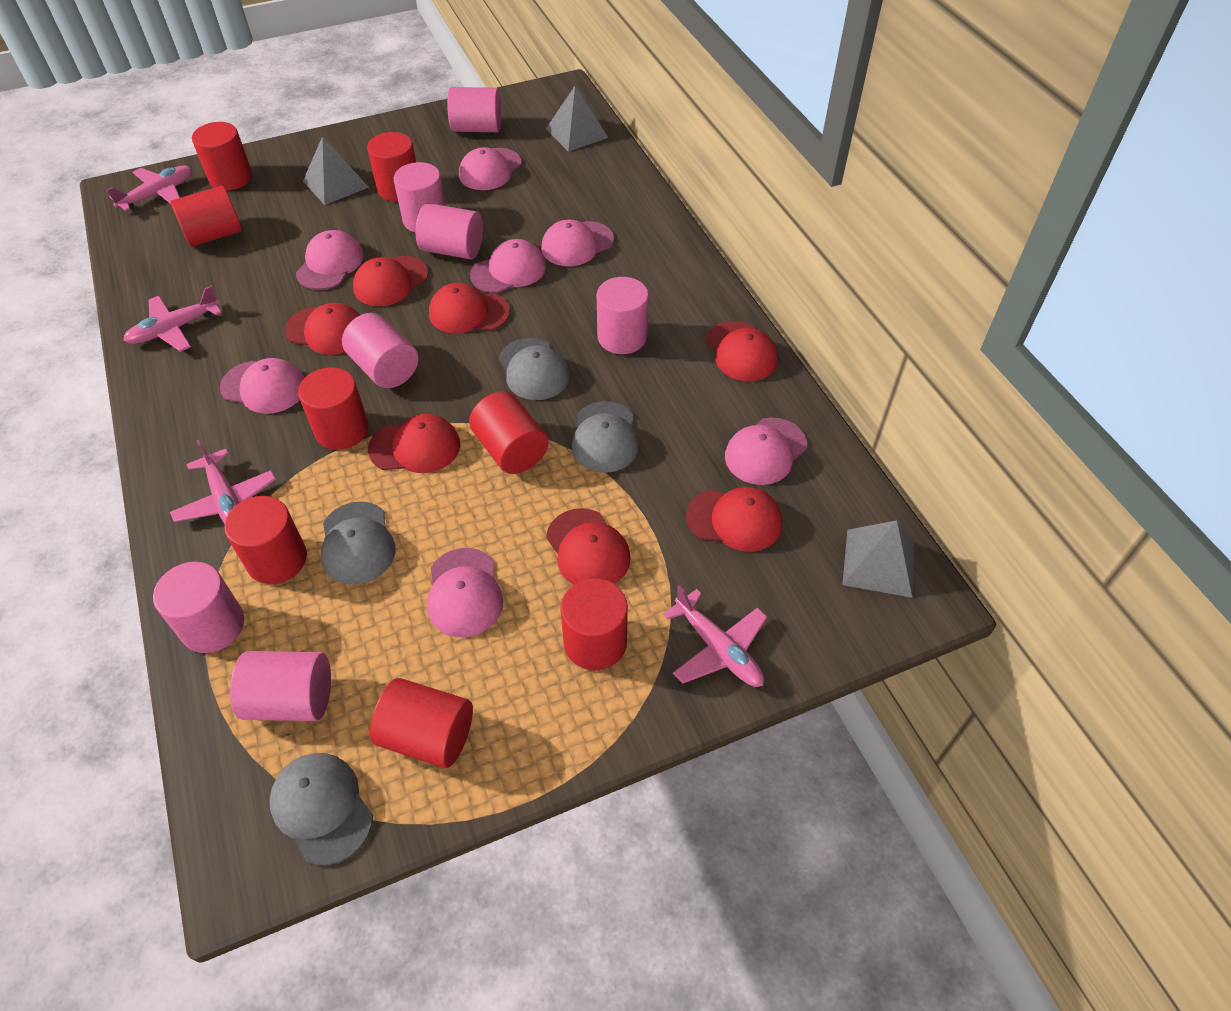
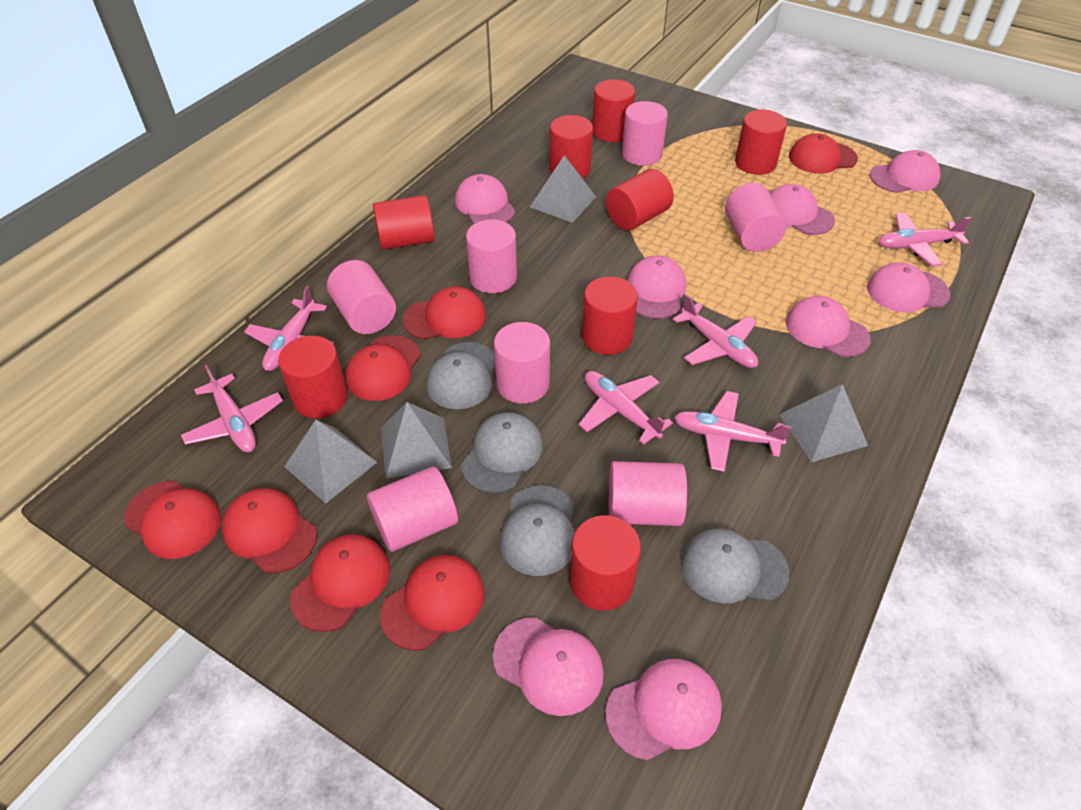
grey pyramid: 3 -> 4
pink cap: 7 -> 8
pink plane: 4 -> 6

